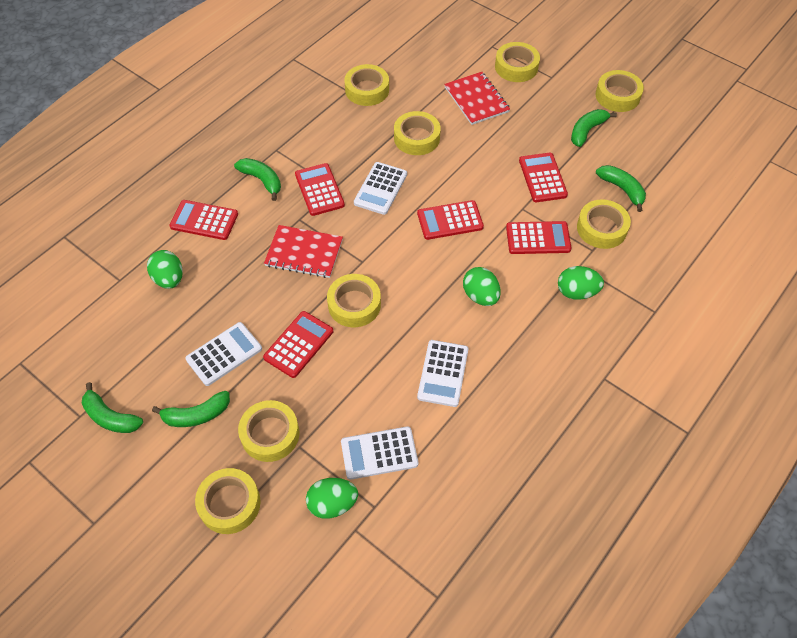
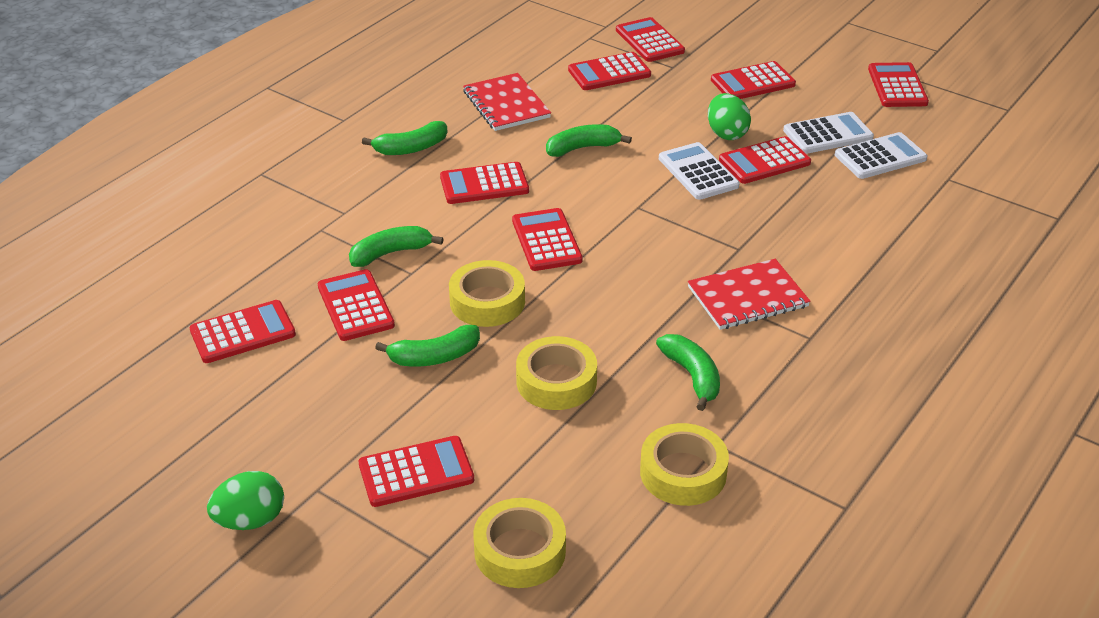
green egg: 4 -> 2
red calculator: 6 -> 10
white calculator: 4 -> 3
yellow tape: 8 -> 4

